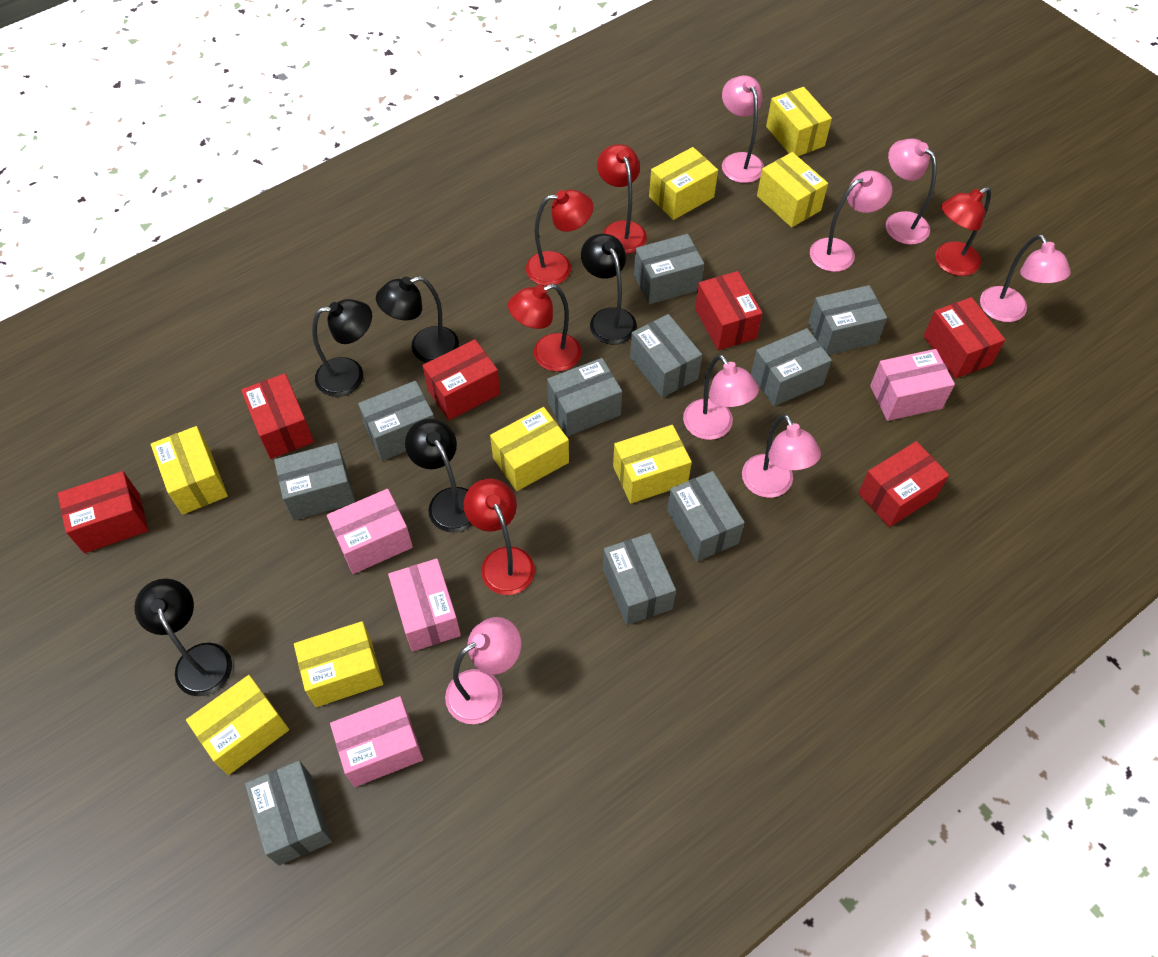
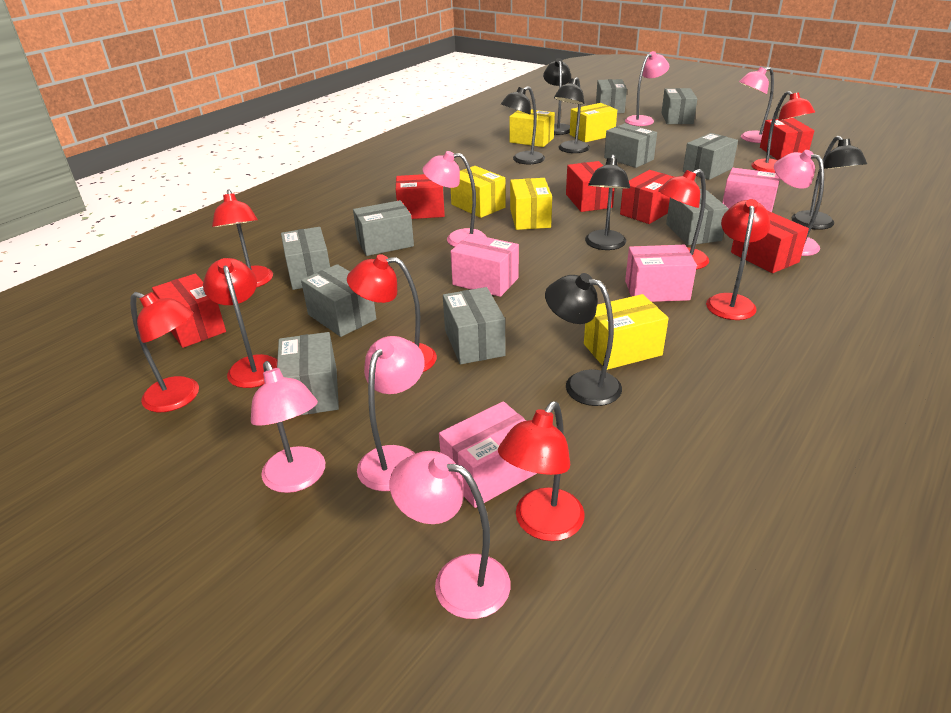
black lamp: 5 -> 6
red lamp: 5 -> 8
yellow box: 8 -> 5

